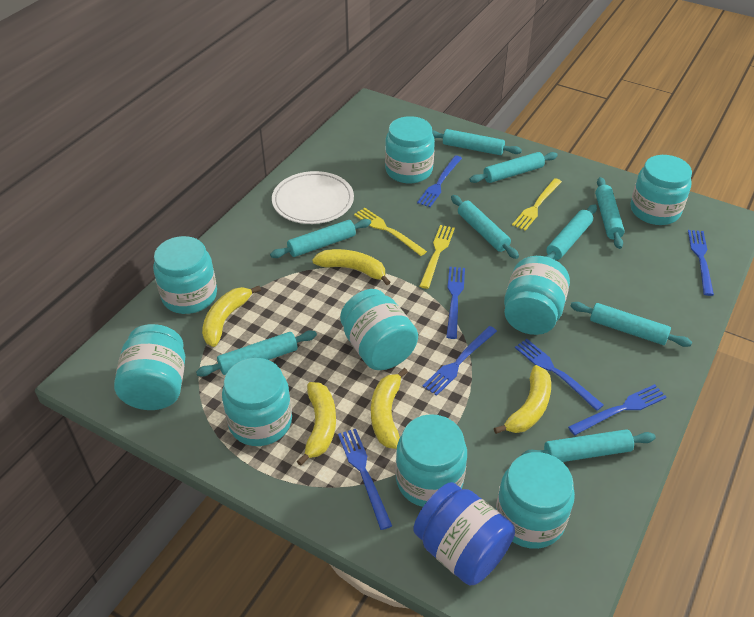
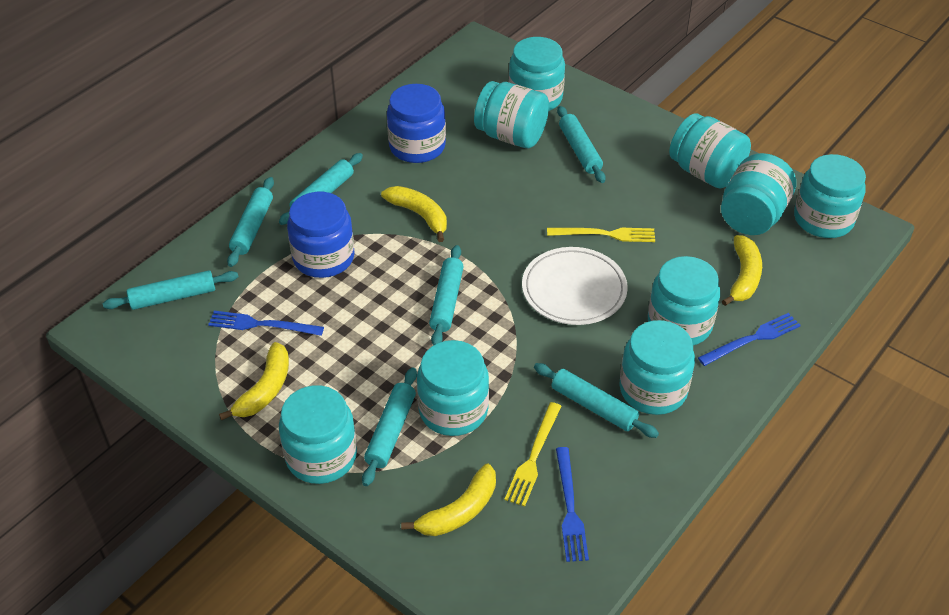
blue fork: 7 -> 3
blue jar: 1 -> 2
turquoise rolling pin: 9 -> 7
yellow banana: 5 -> 4
yellow fork: 3 -> 2

